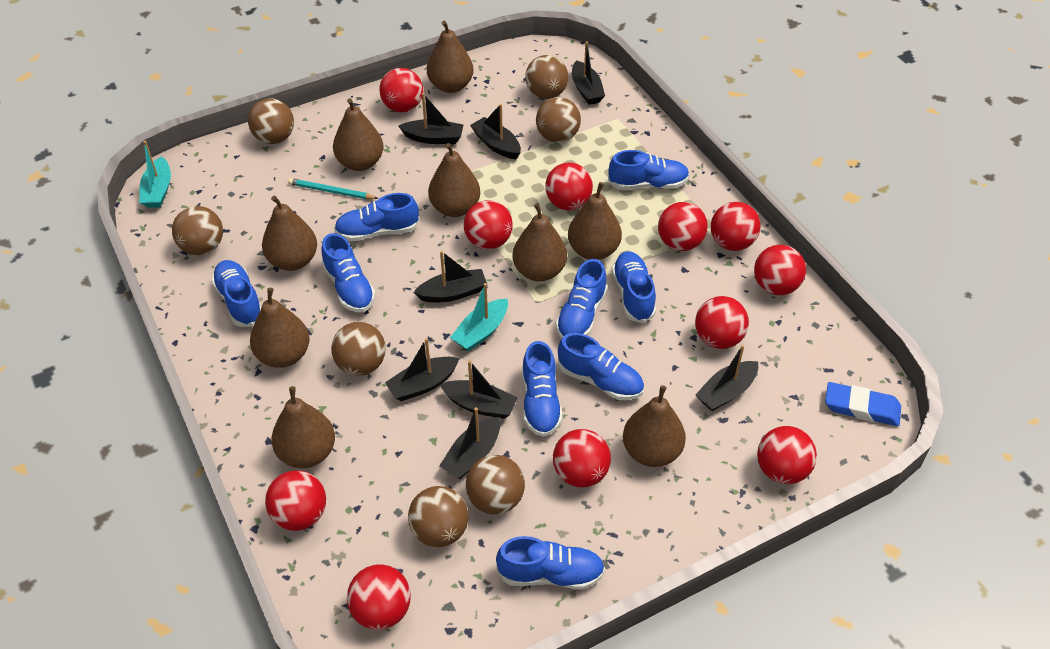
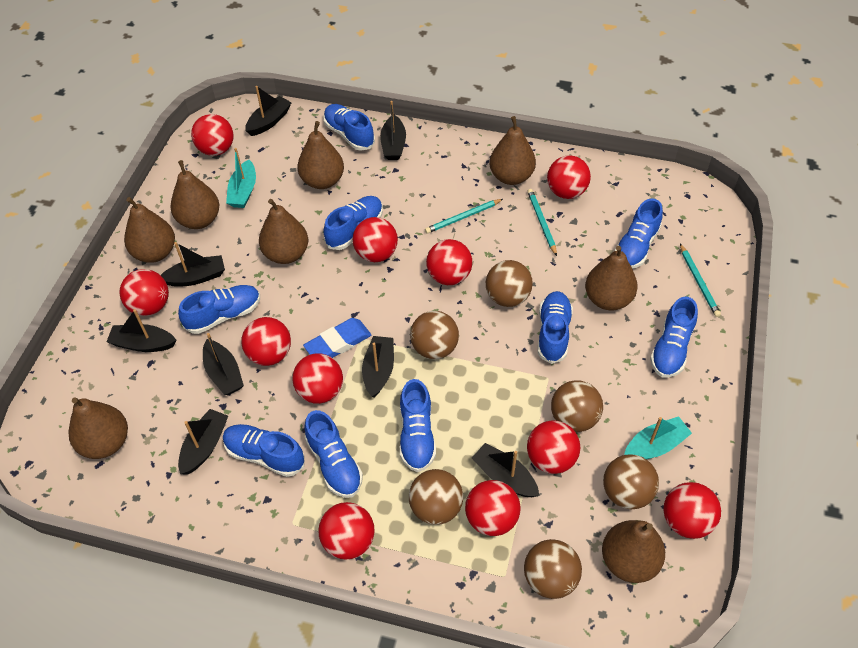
brown ball: 7 -> 6
brown pear: 9 -> 8
turquoise pencil: 1 -> 3

